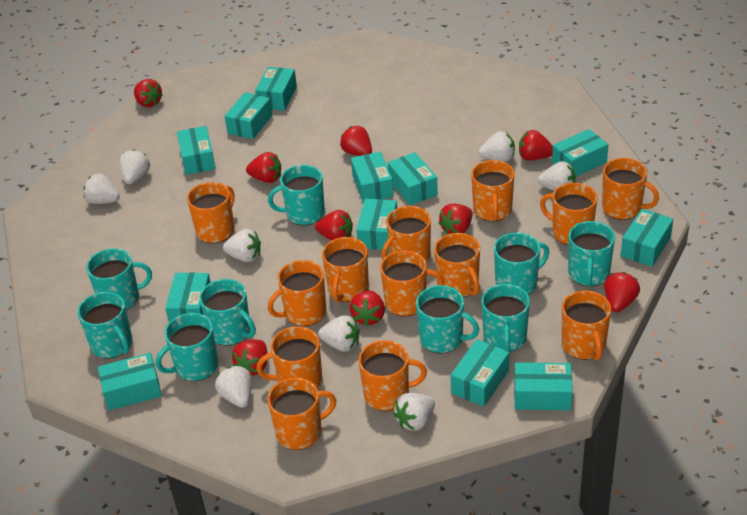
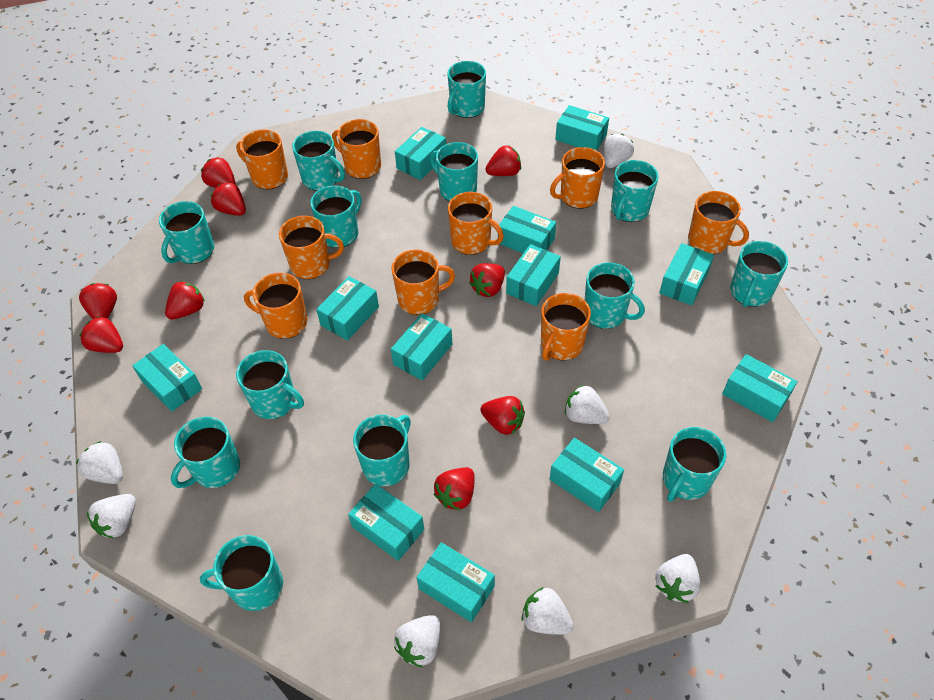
orange mug: 13 -> 9
turquoise mug: 9 -> 13
white strawberry: 8 -> 7

